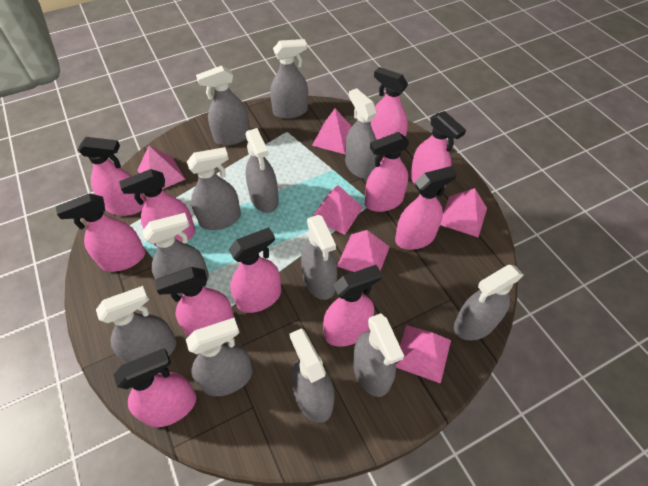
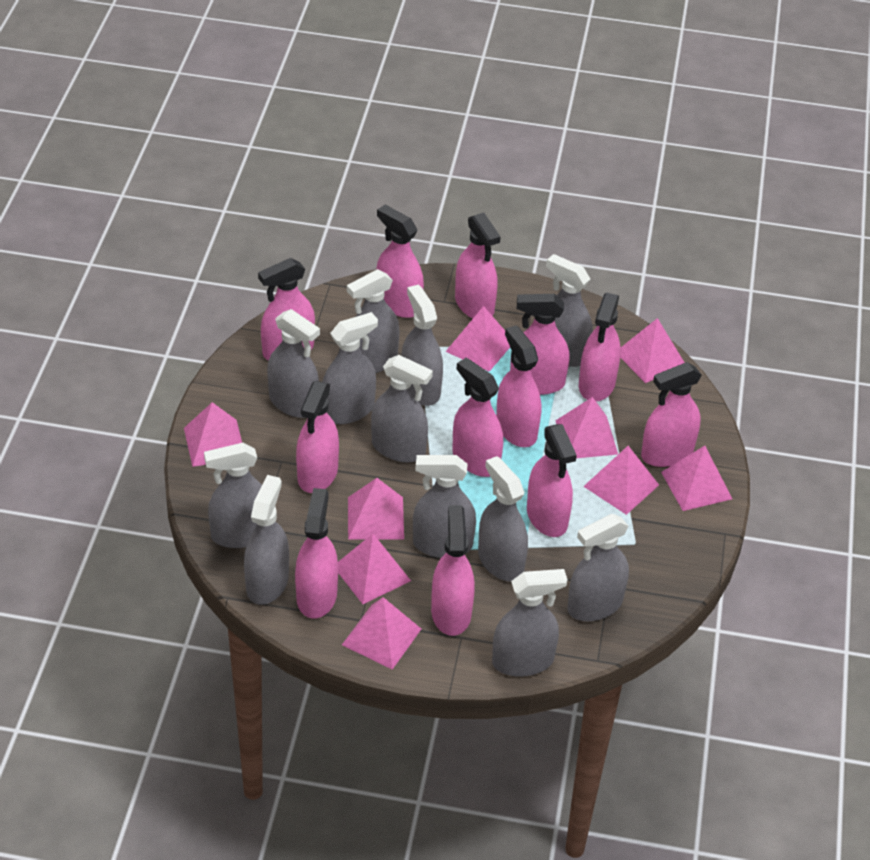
pink pyramid: 6 -> 9
pink spray bottle: 11 -> 12

